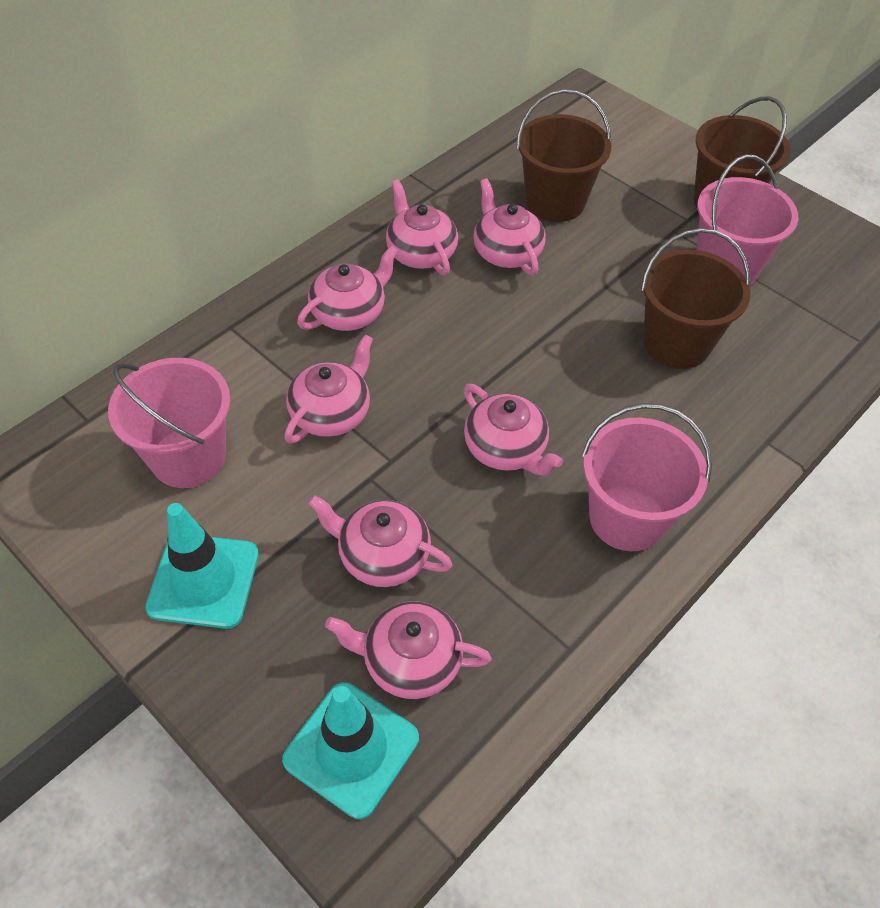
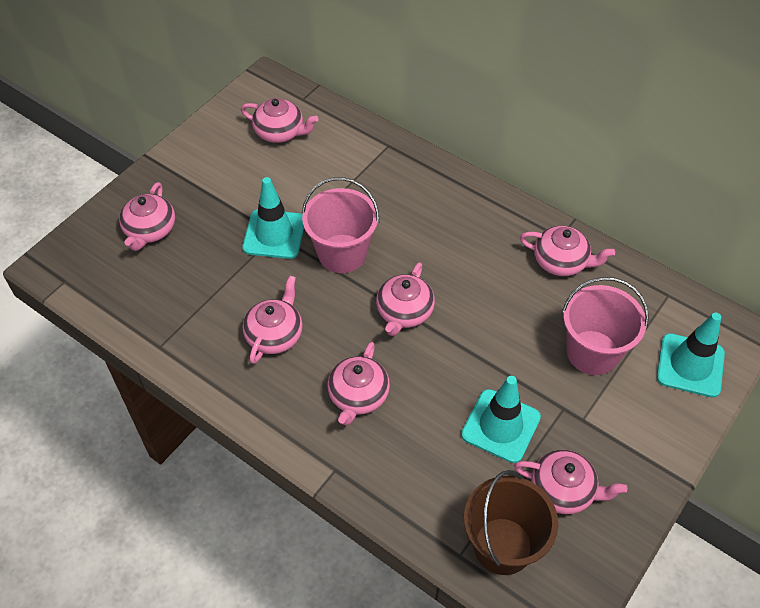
brown bucket: 3 -> 1
pink bucket: 3 -> 2
turquoise traffic cone: 2 -> 3

